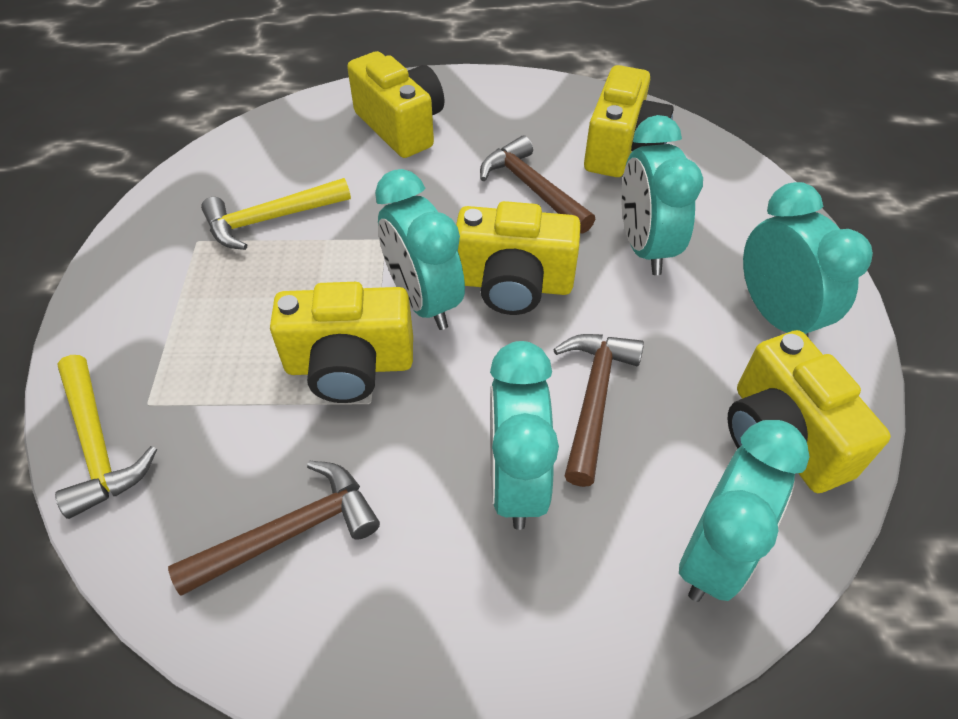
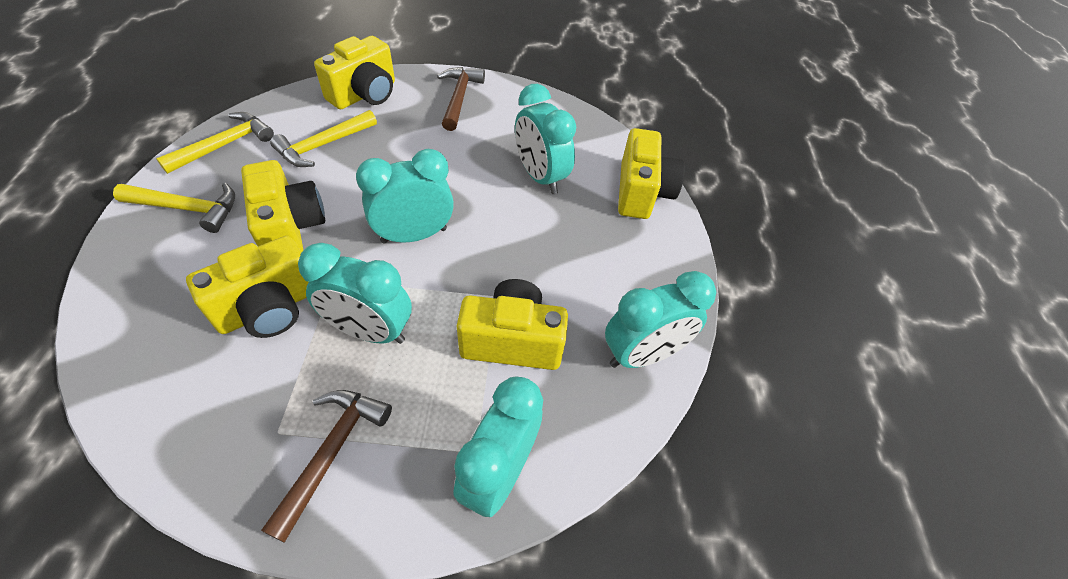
brown hammer: 3 -> 2
yellow hammer: 2 -> 3

